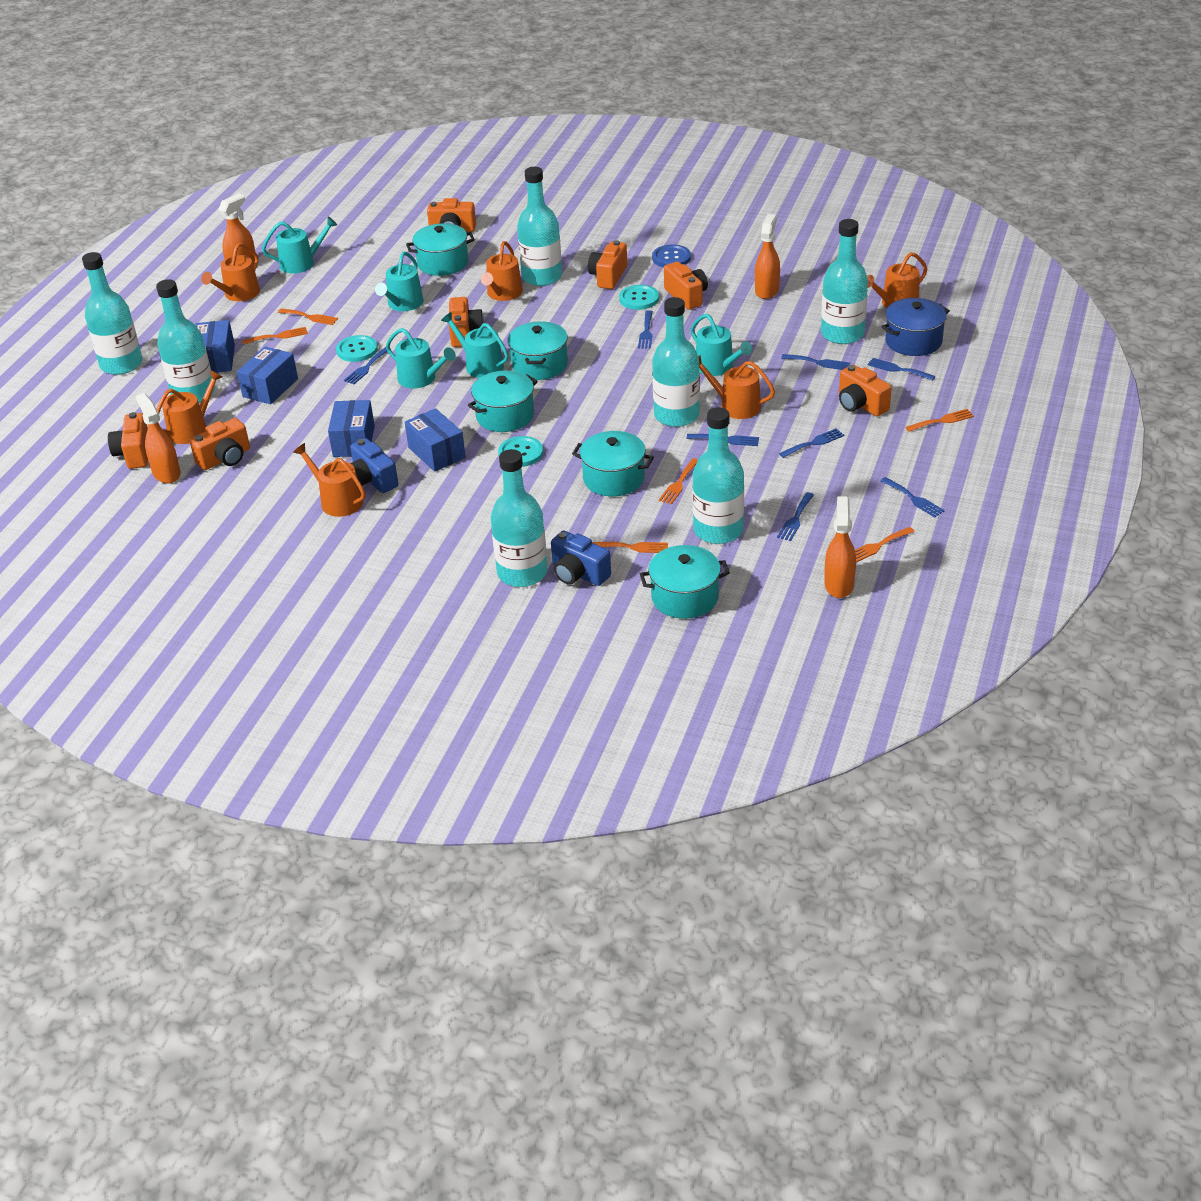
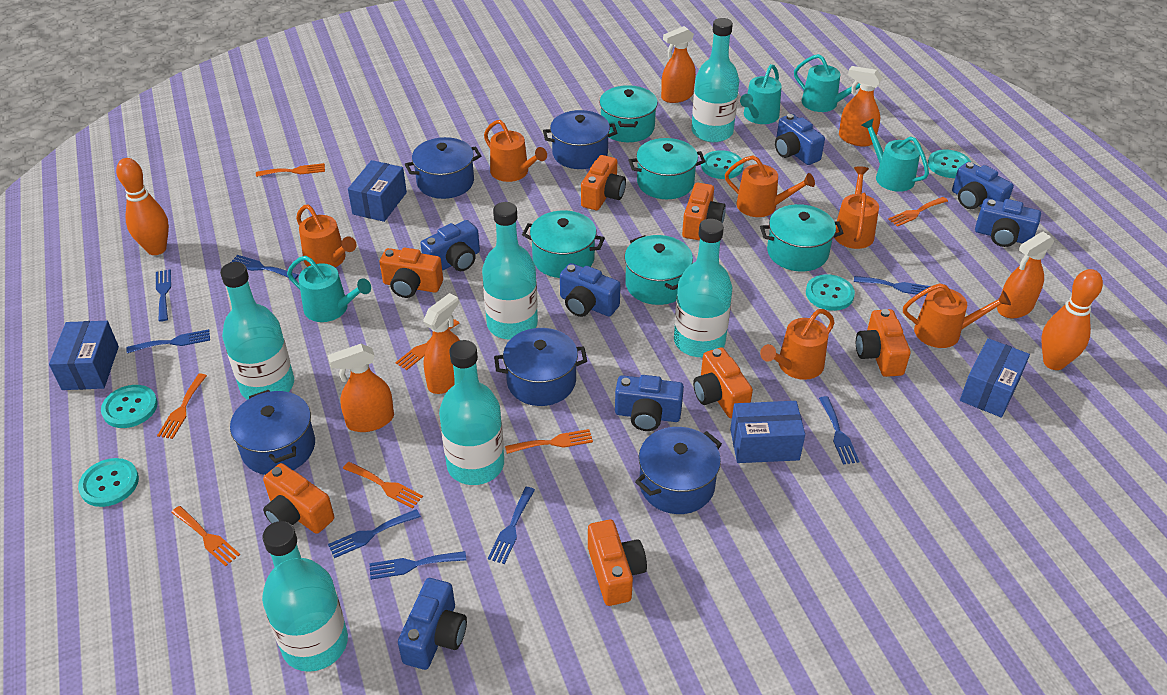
blue button: 1 -> 0
blue camera: 2 -> 7
blue pot: 1 -> 5
orange bowling pin: 0 -> 2
orange fork: 6 -> 7
orange spray bottle: 4 -> 5
turquoise bottle: 7 -> 6
turquoise button: 3 -> 5
turquoise watering can: 5 -> 4

